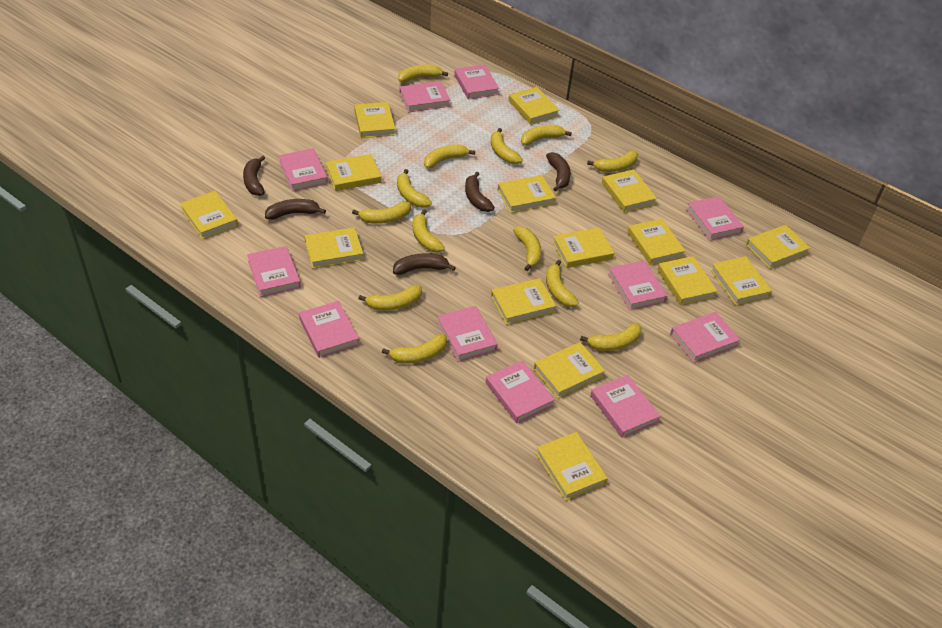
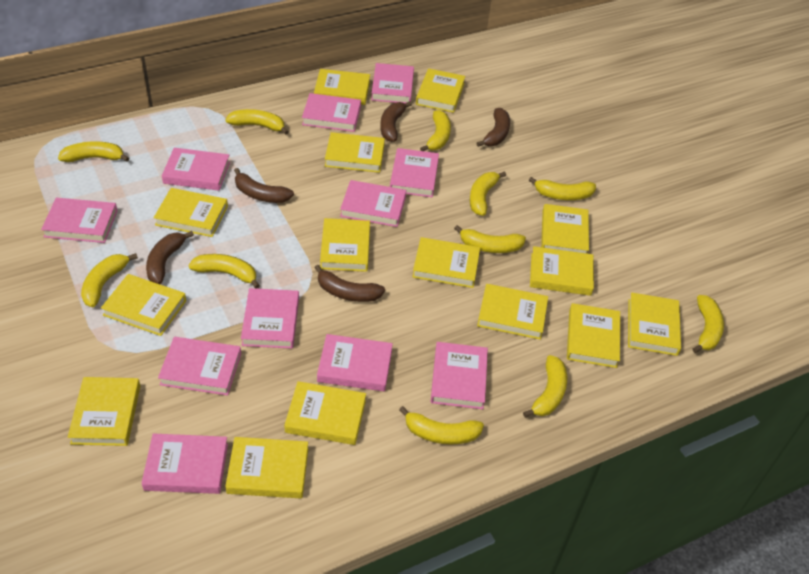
yellow banana: 13 -> 11

